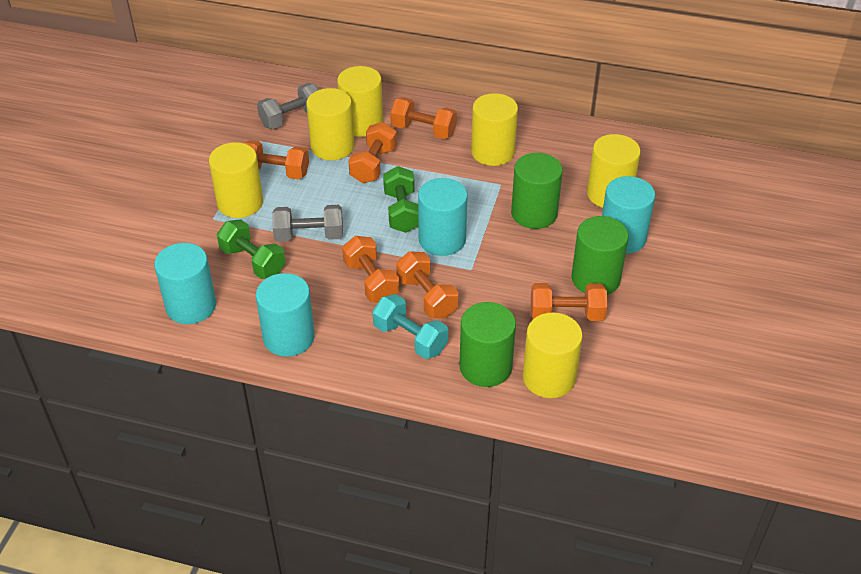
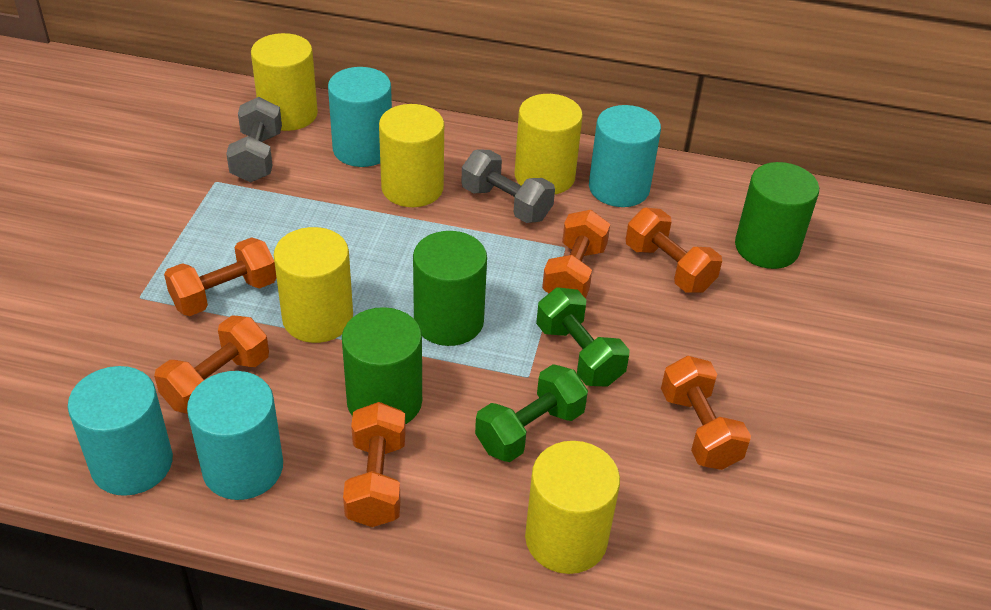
turquoise dumbbell: 1 -> 0
yellow cylinder: 6 -> 5

